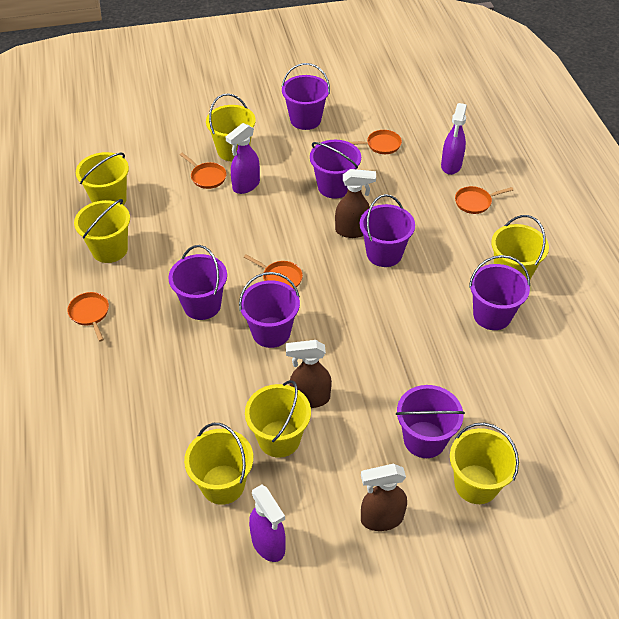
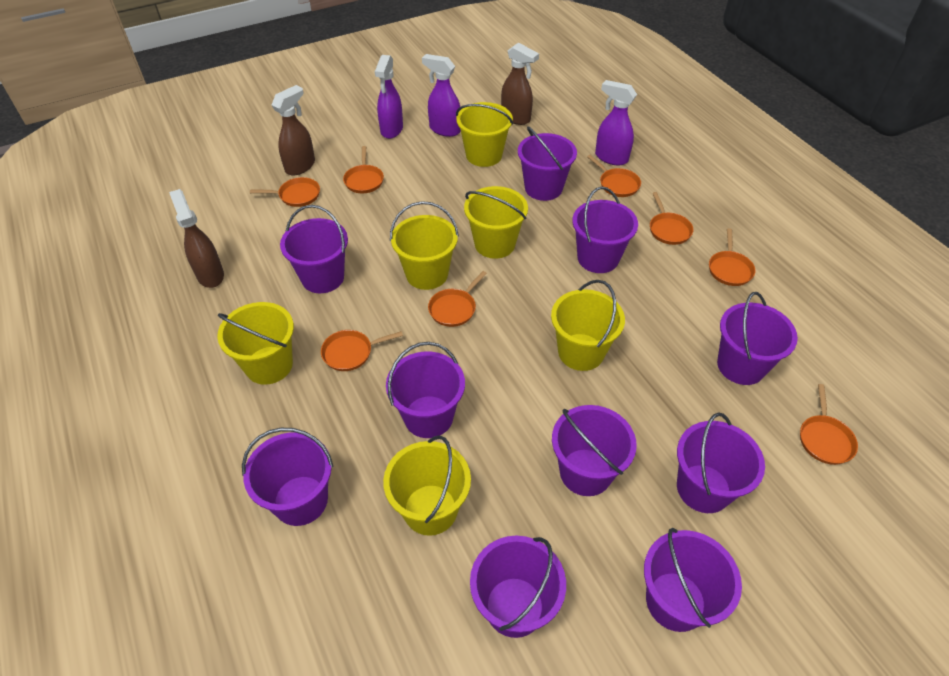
orange pan: 5 -> 8
purple bucket: 7 -> 10
yellow bucket: 7 -> 6

